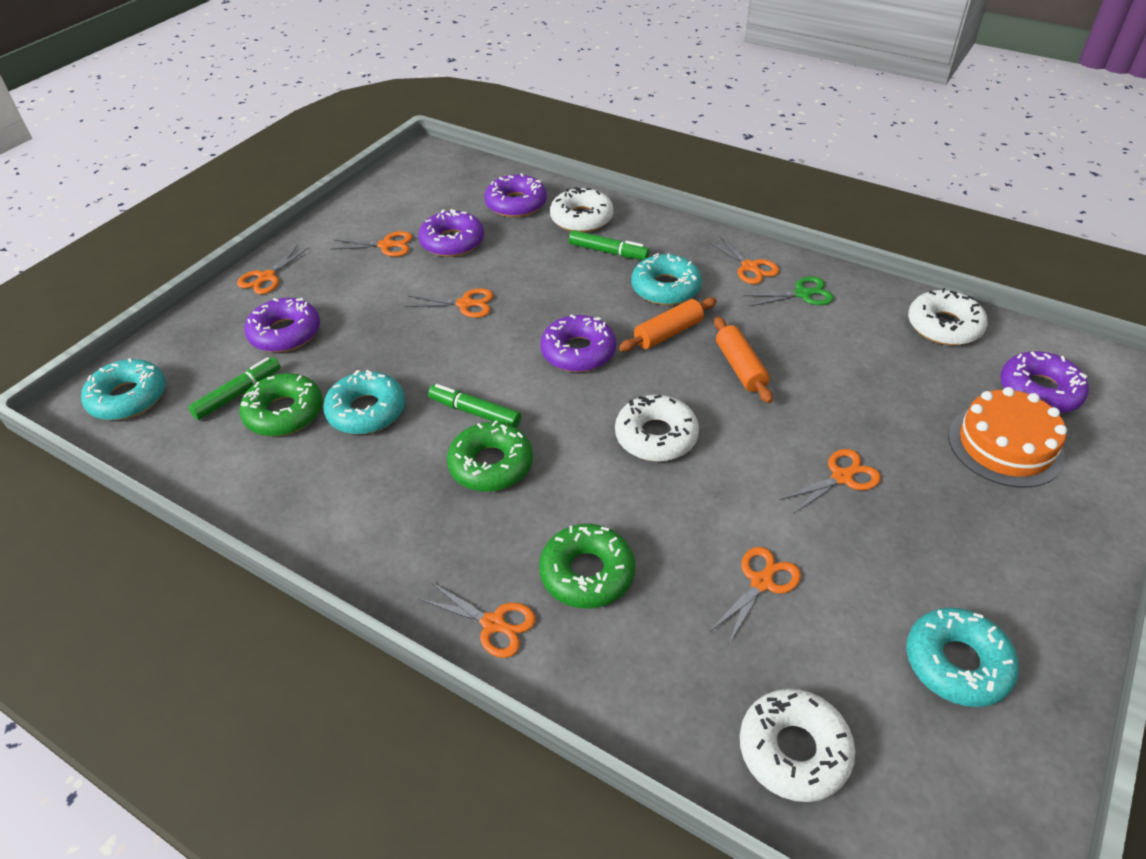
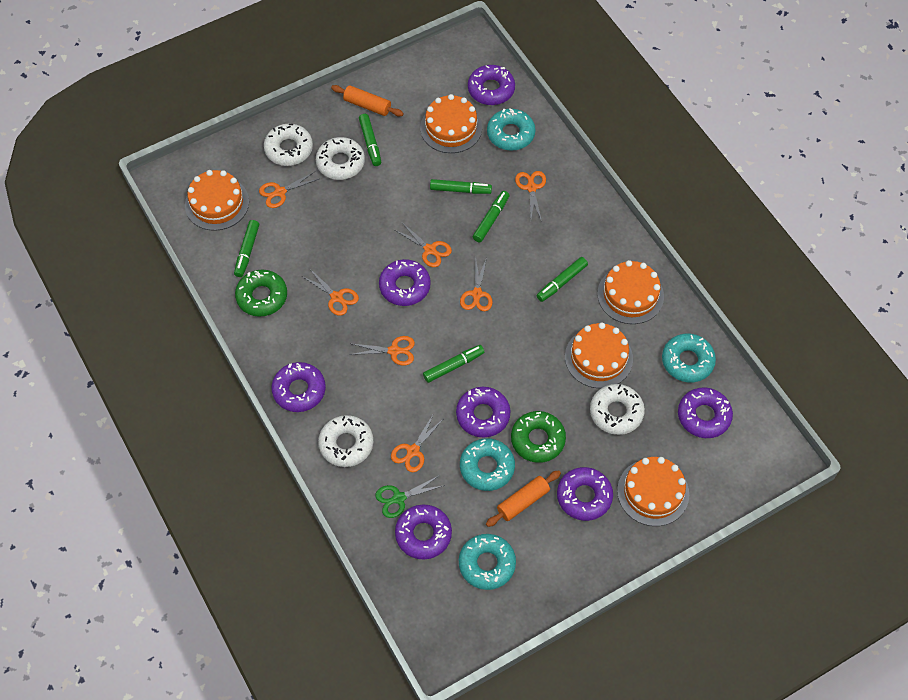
green donut: 3 -> 2
green marker: 3 -> 6
orange cake: 1 -> 5
purple donut: 5 -> 7

